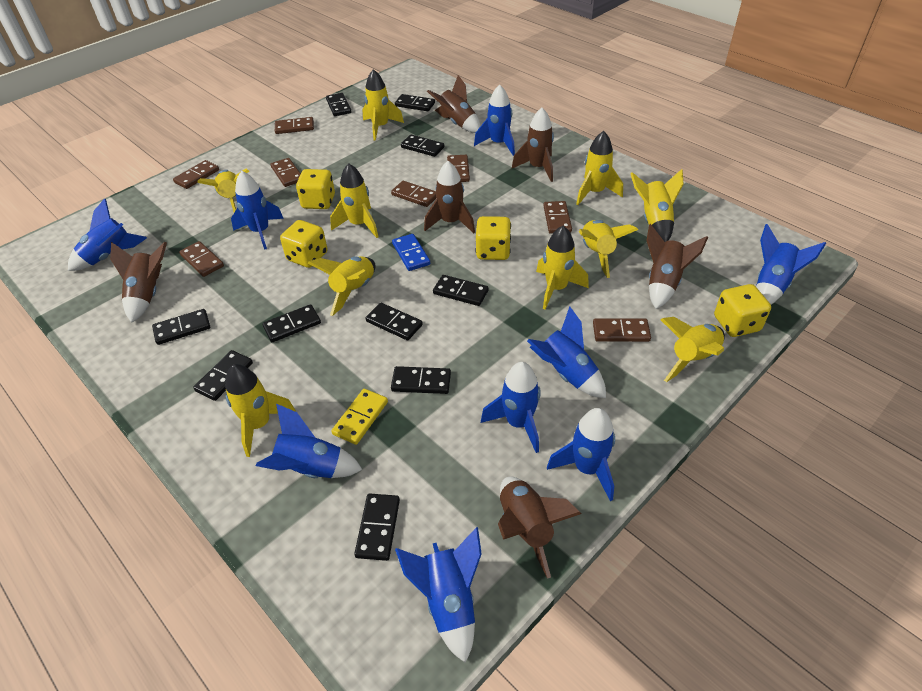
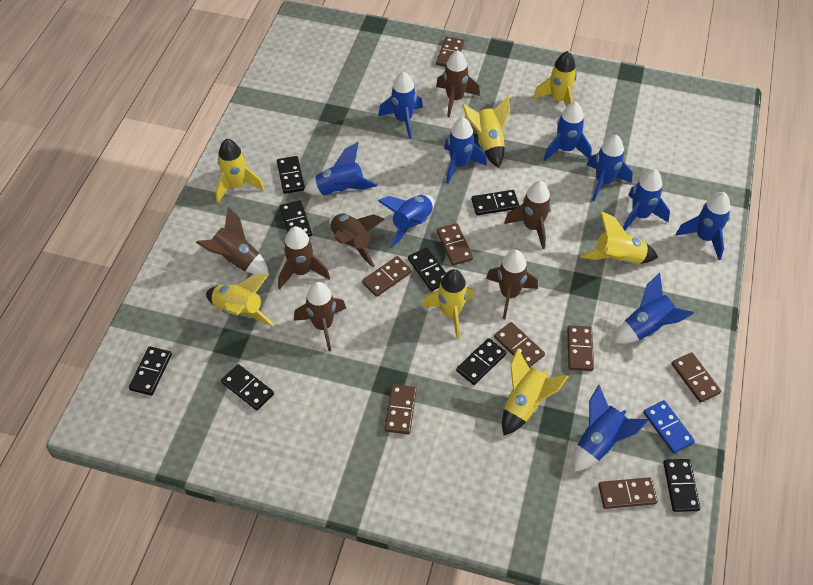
black domino: 10 -> 8
blue rocket: 9 -> 10
brown rocket: 6 -> 7
yellow dice: 4 -> 0
yellow domino: 1 -> 0
yellow rocket: 10 -> 7

